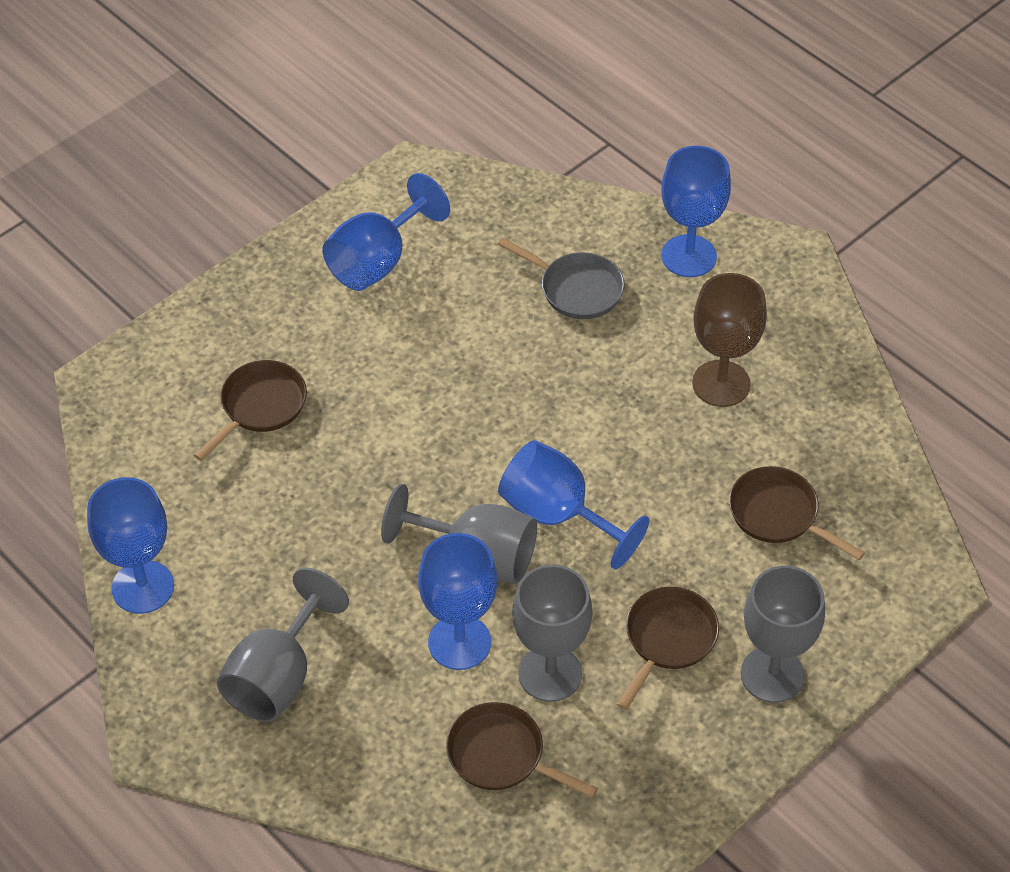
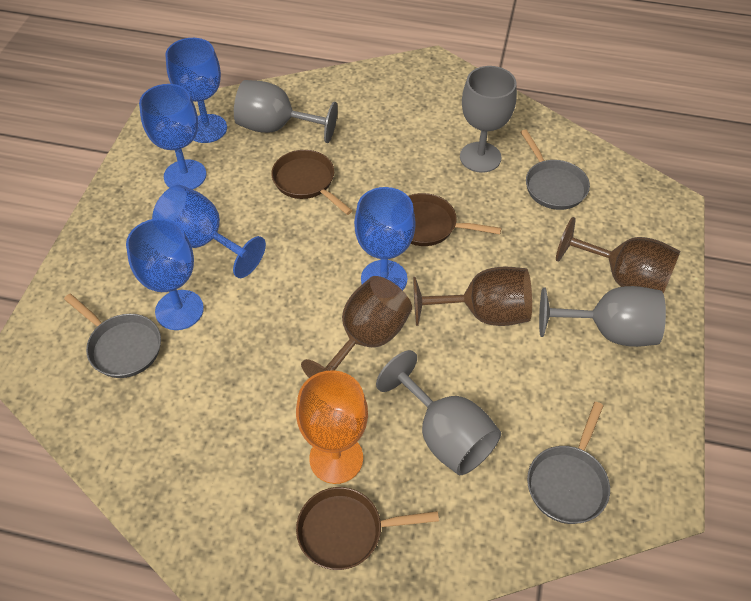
brown goblet: 1 -> 3
brown pan: 4 -> 3
grey pan: 1 -> 3
orange goblet: 0 -> 1

